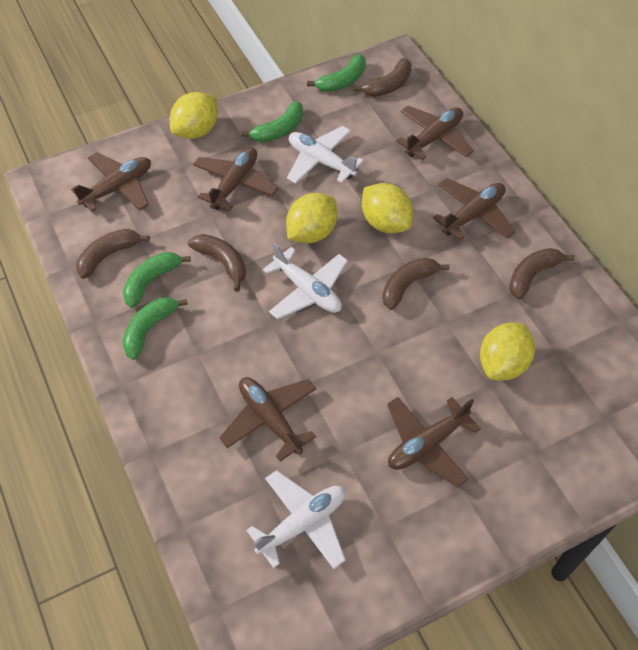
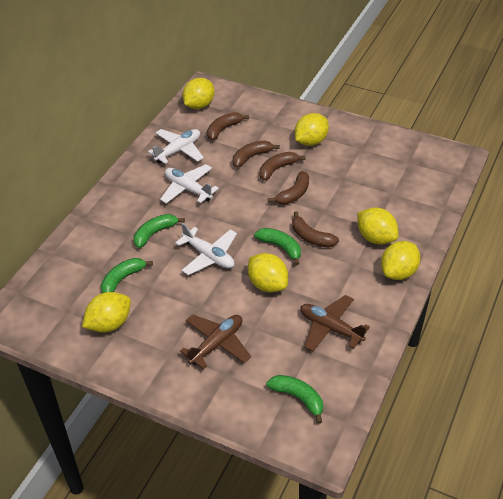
brown plane: 6 -> 2
yellow lemon: 4 -> 6

